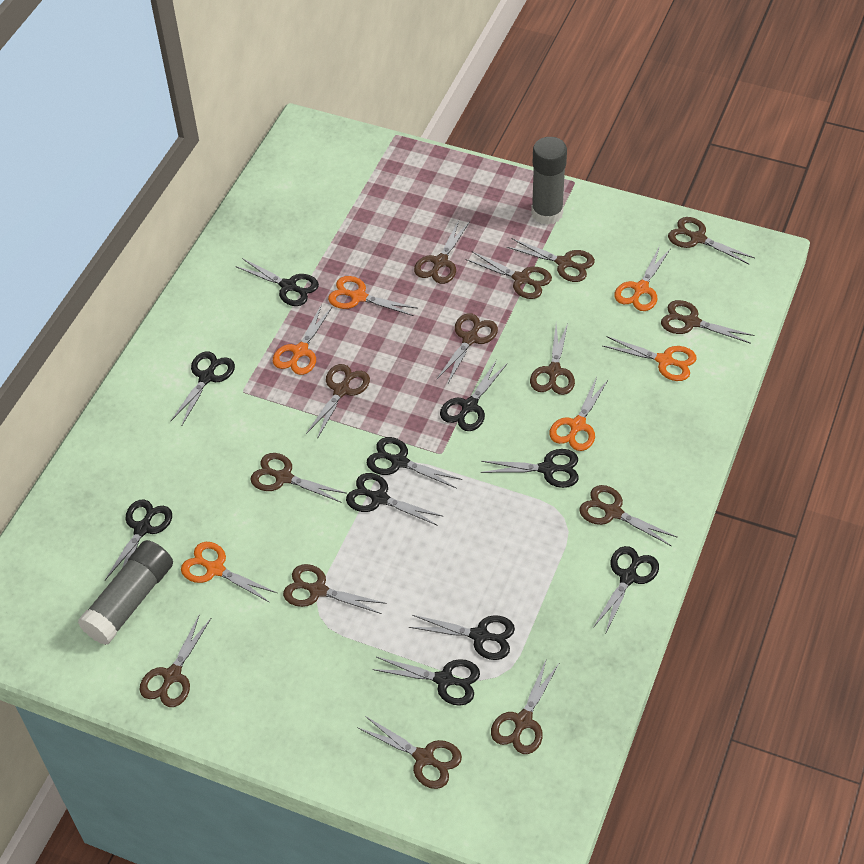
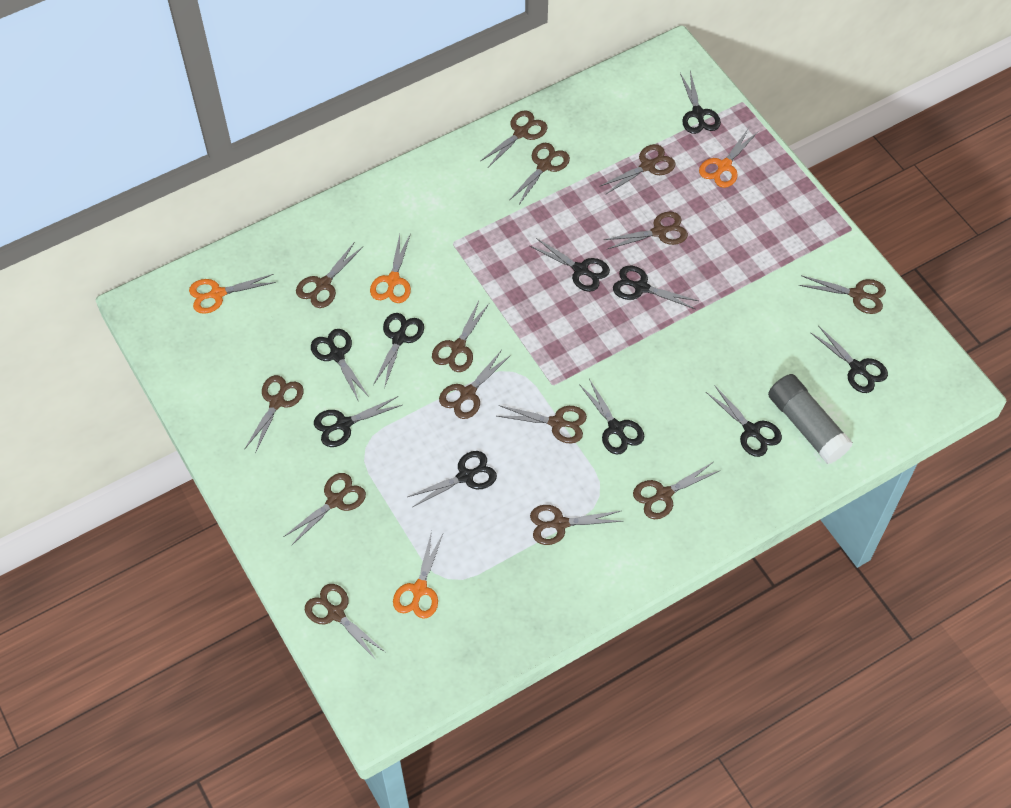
grey glue stick: 2 -> 1
orange scissors: 6 -> 4

